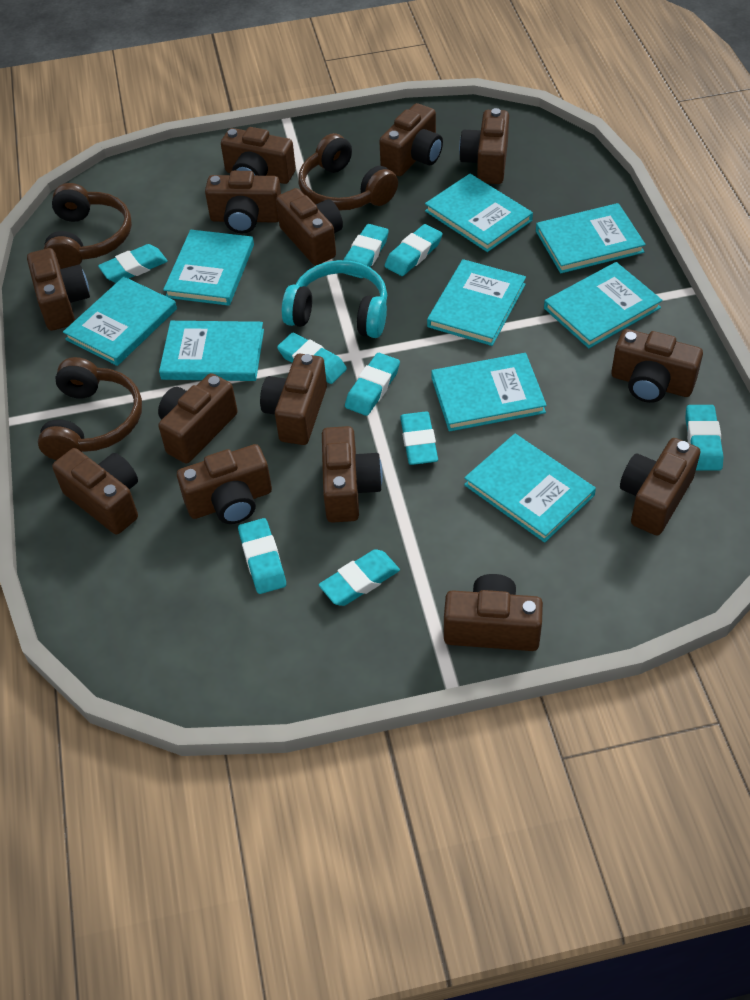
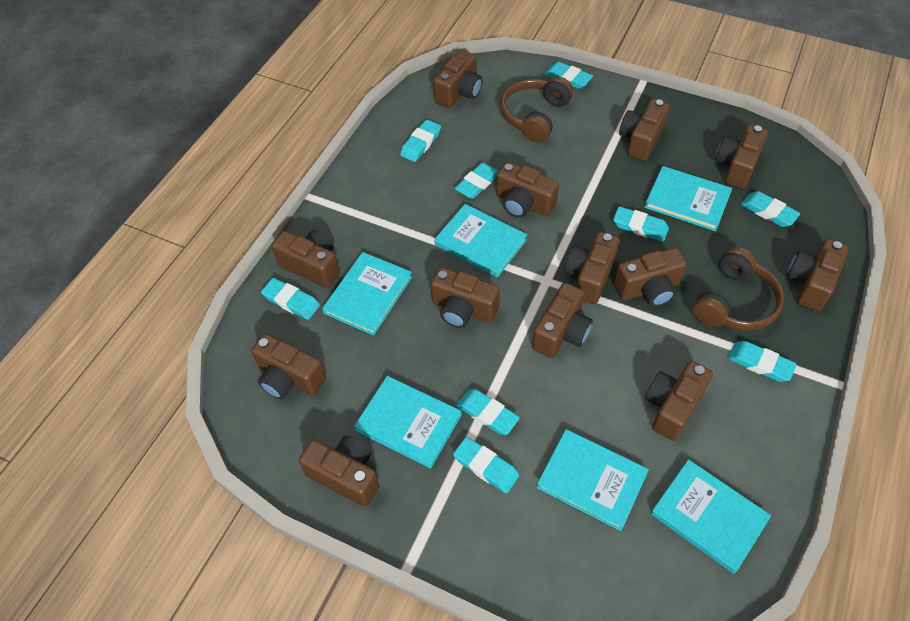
brown camera: 14 -> 13
brown headphones: 3 -> 2
turquoise book: 9 -> 6
turquoise headphones: 1 -> 0

